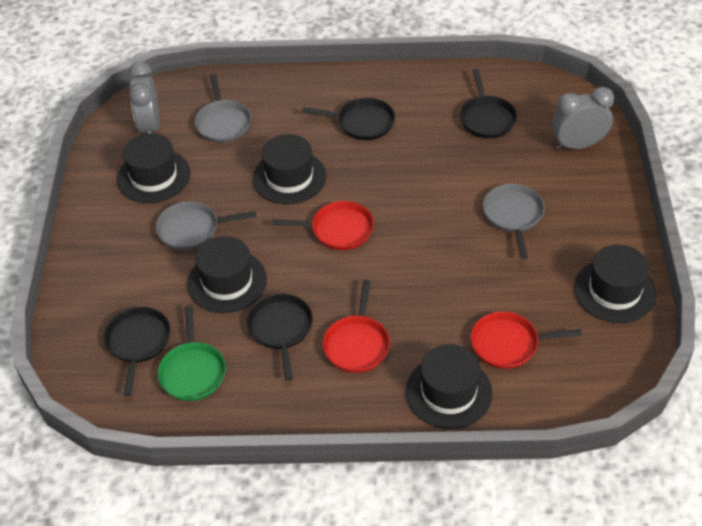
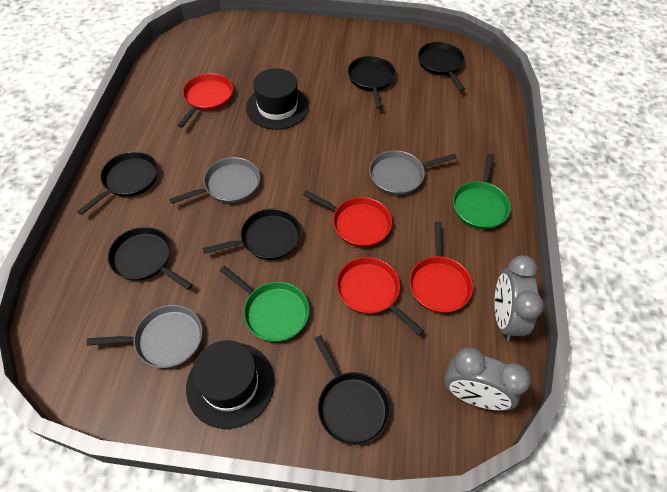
black hat: 5 -> 2
black pan: 4 -> 6
green pan: 1 -> 2
red pan: 3 -> 4

